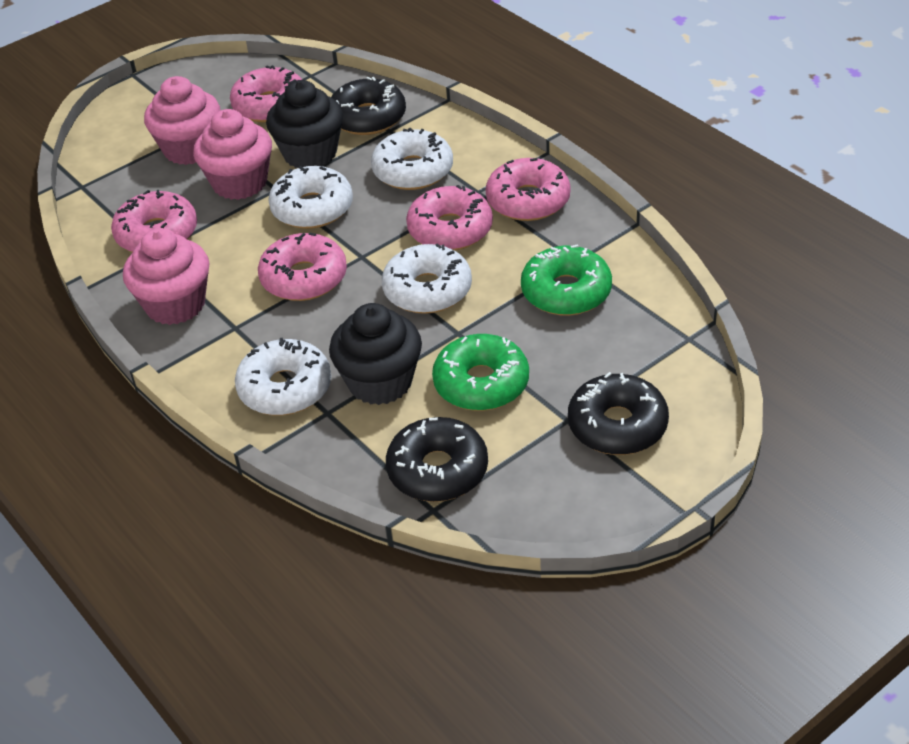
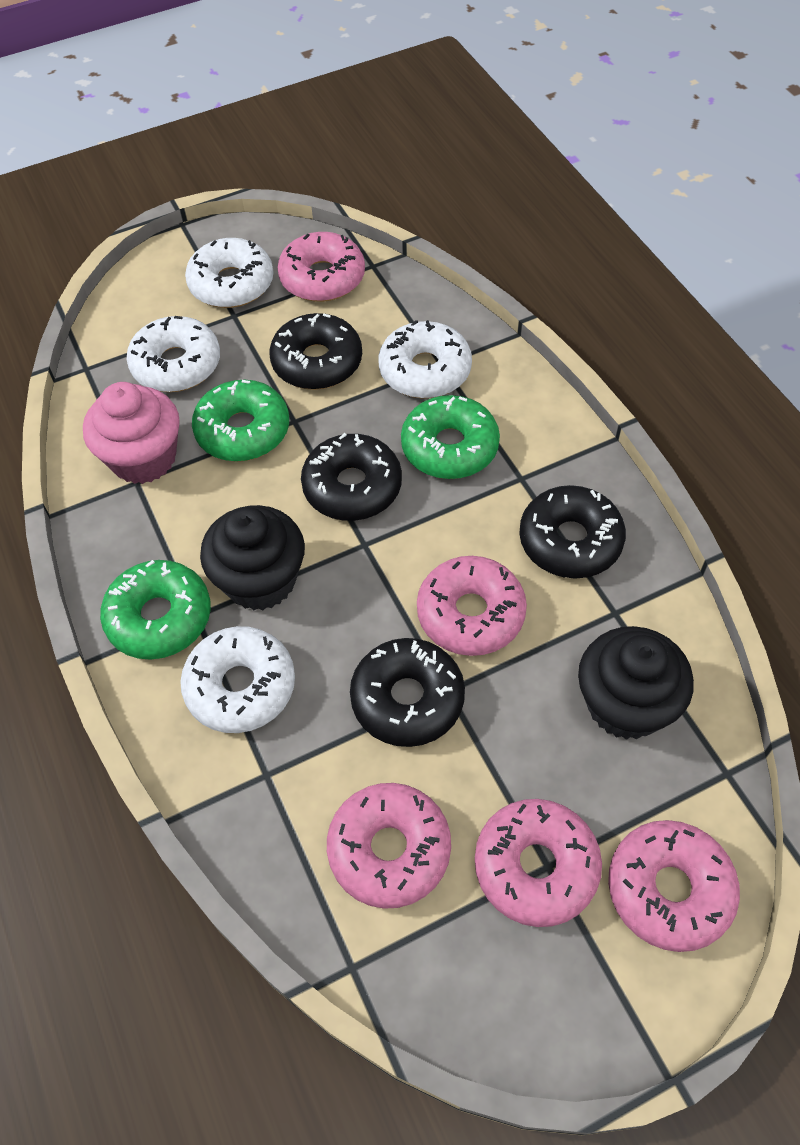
black donut: 3 -> 4
green donut: 2 -> 3
pink cupcake: 3 -> 1

